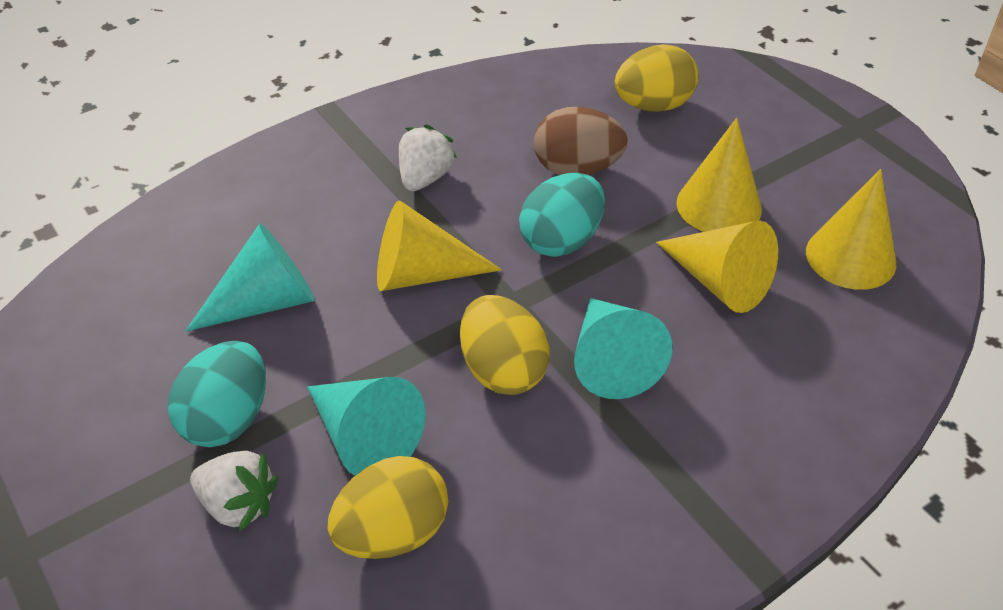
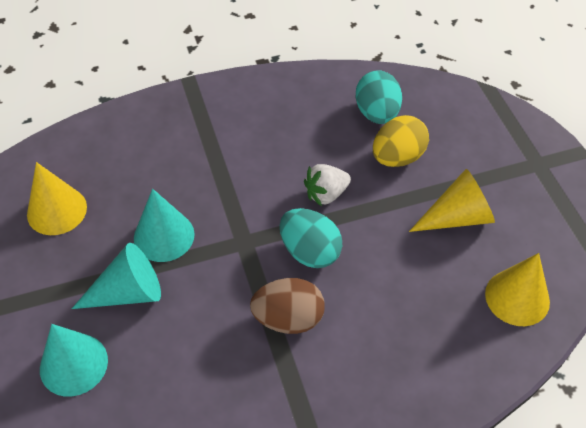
white strawberry: 2 -> 1
yellow cone: 4 -> 3
yellow egg: 3 -> 1

